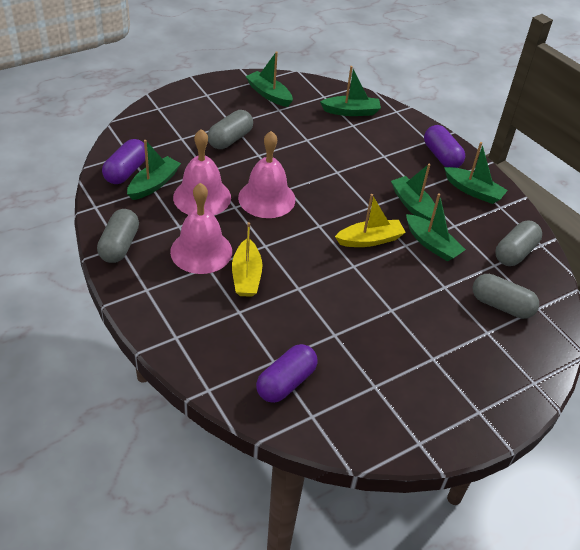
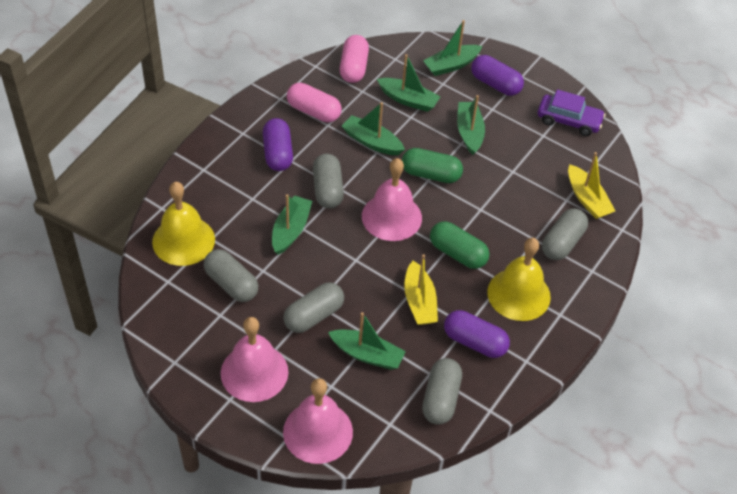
green capsule: 0 -> 2
grey capsule: 4 -> 5
pink capsule: 0 -> 2
purple car: 0 -> 1
yellow bell: 0 -> 2

